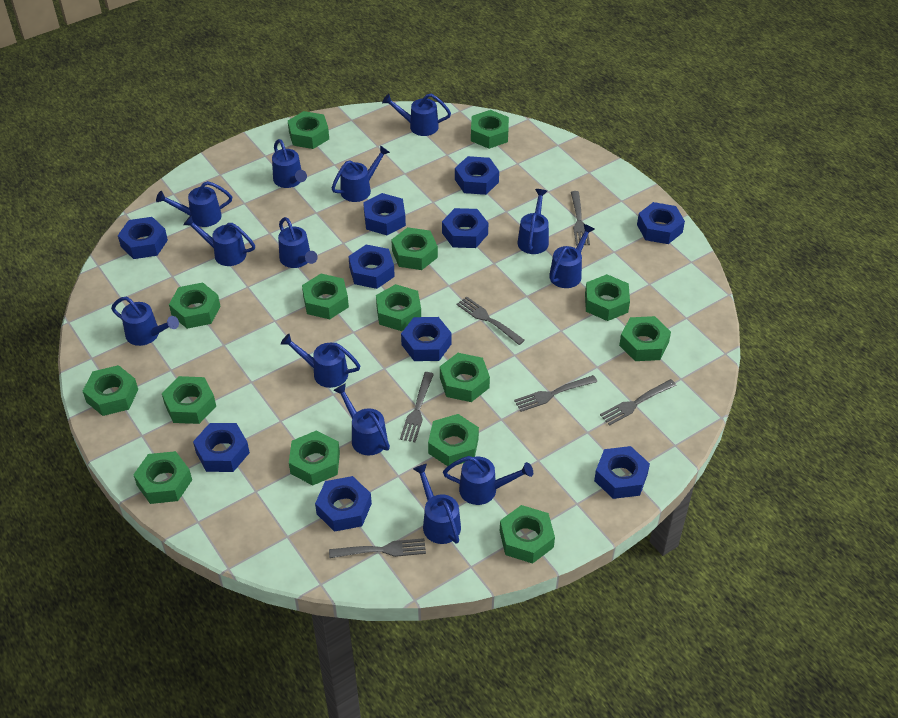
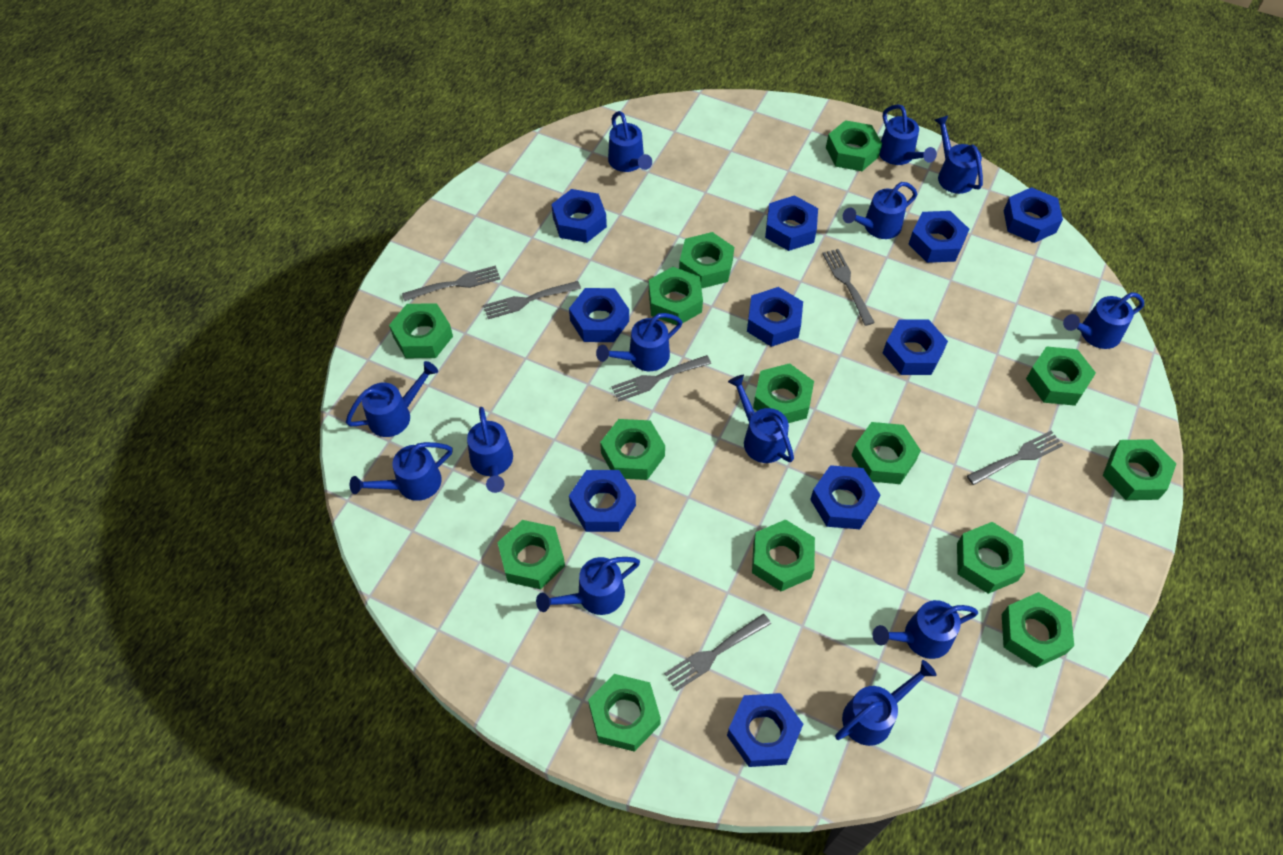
green nut: 15 -> 14

